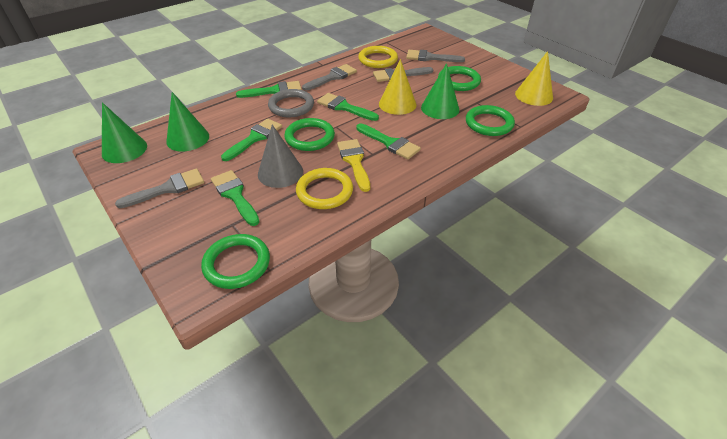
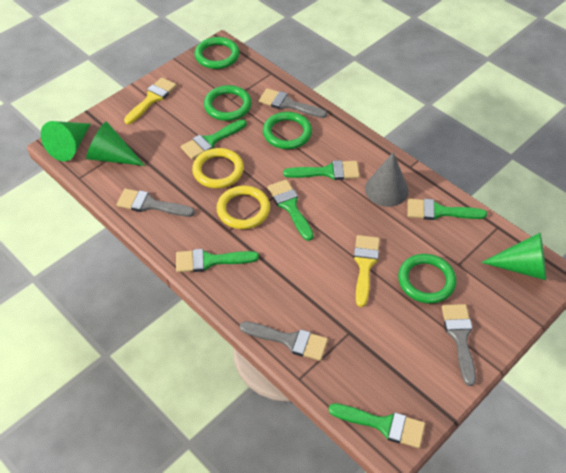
green brush: 5 -> 6
grey ring: 1 -> 0
yellow brush: 1 -> 2
yellow cone: 2 -> 0

